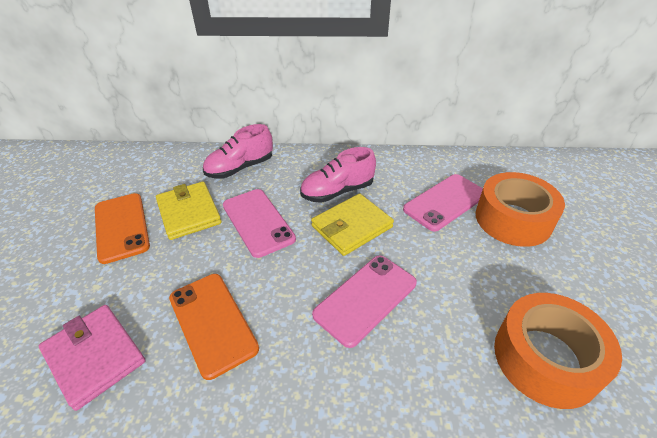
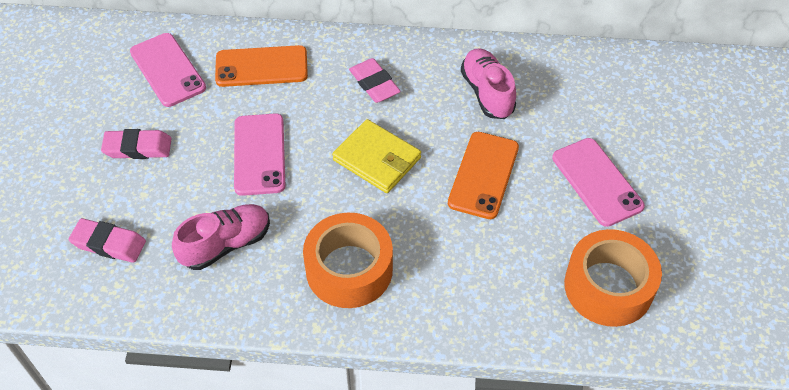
pink eraser: 0 -> 3
pink wallet: 1 -> 0
yellow wallet: 2 -> 1

